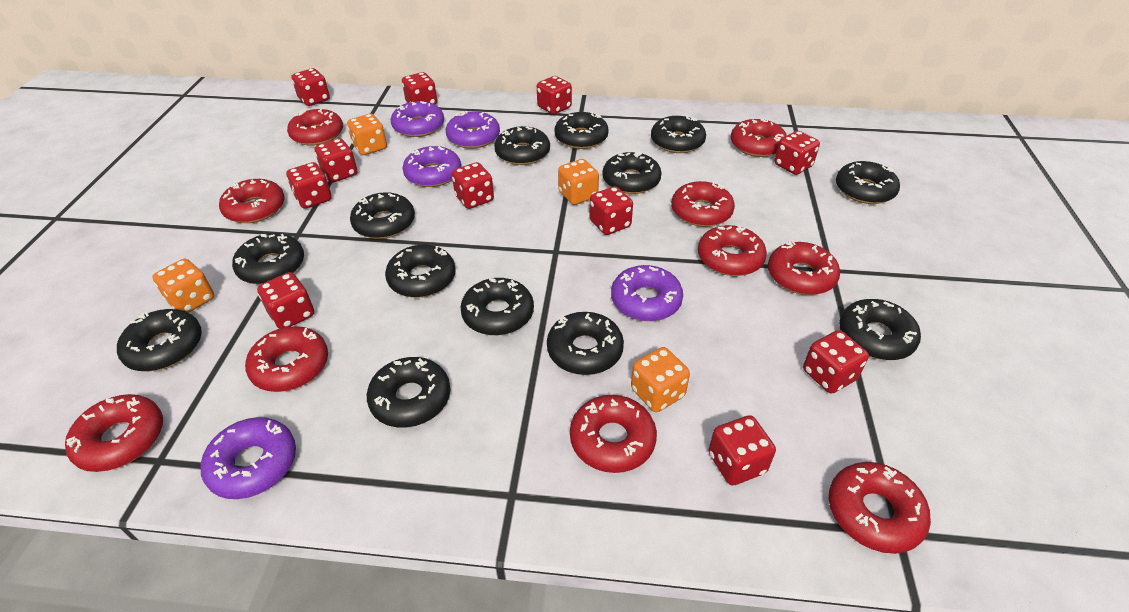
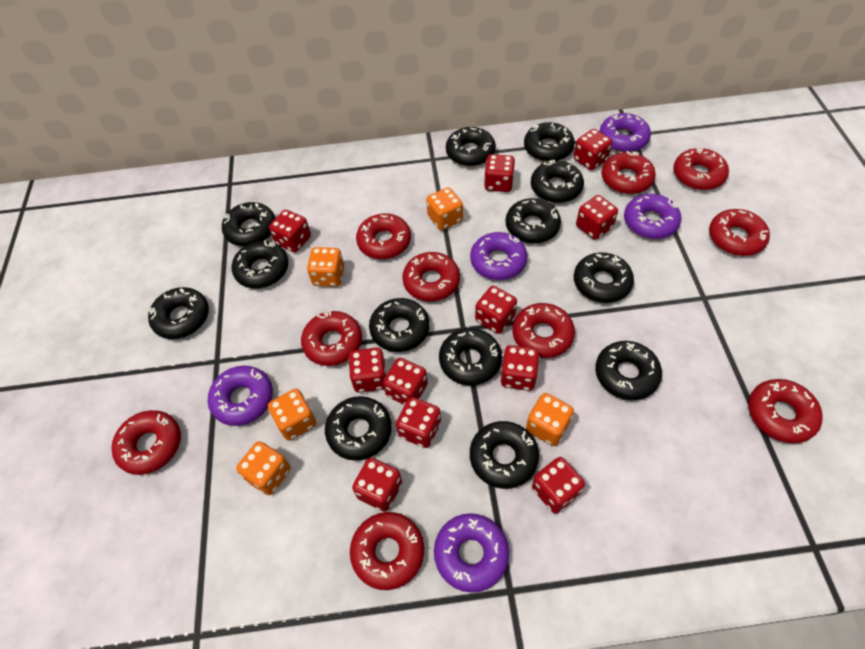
orange dice: 4 -> 5

